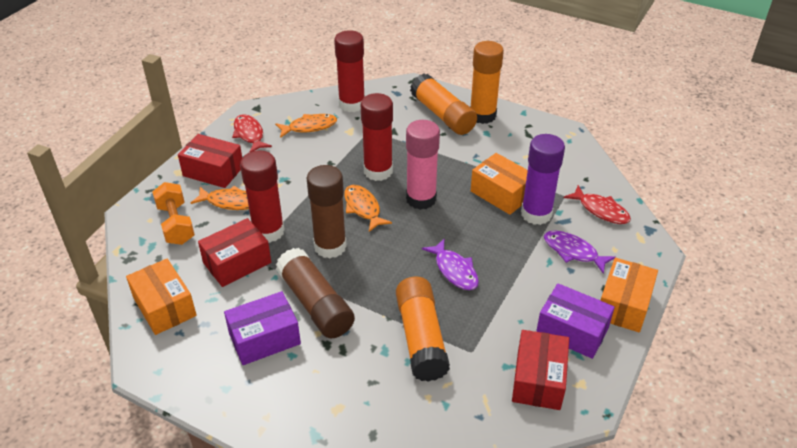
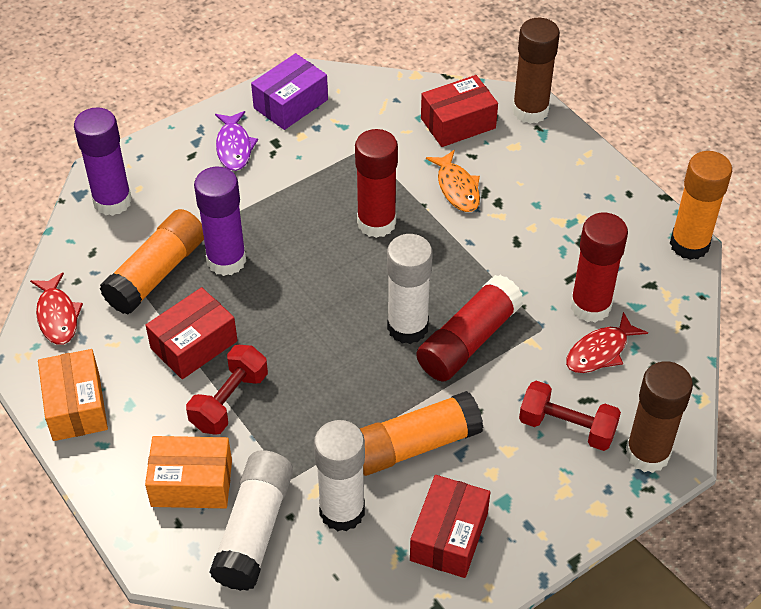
orange box: 3 -> 2
orange dumbbell: 1 -> 0
orange fish: 3 -> 1
pink glue stick: 1 -> 0
purple box: 2 -> 1
purple fish: 2 -> 1
purple glue stick: 1 -> 2
red dumbbell: 0 -> 2
white glue stick: 0 -> 3

